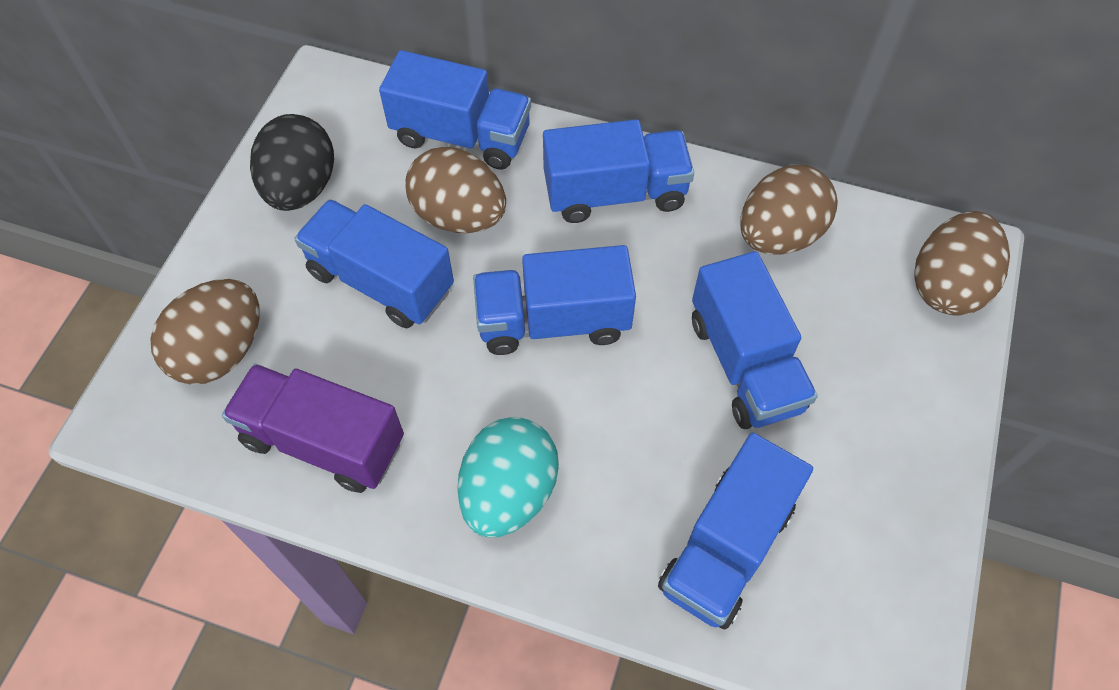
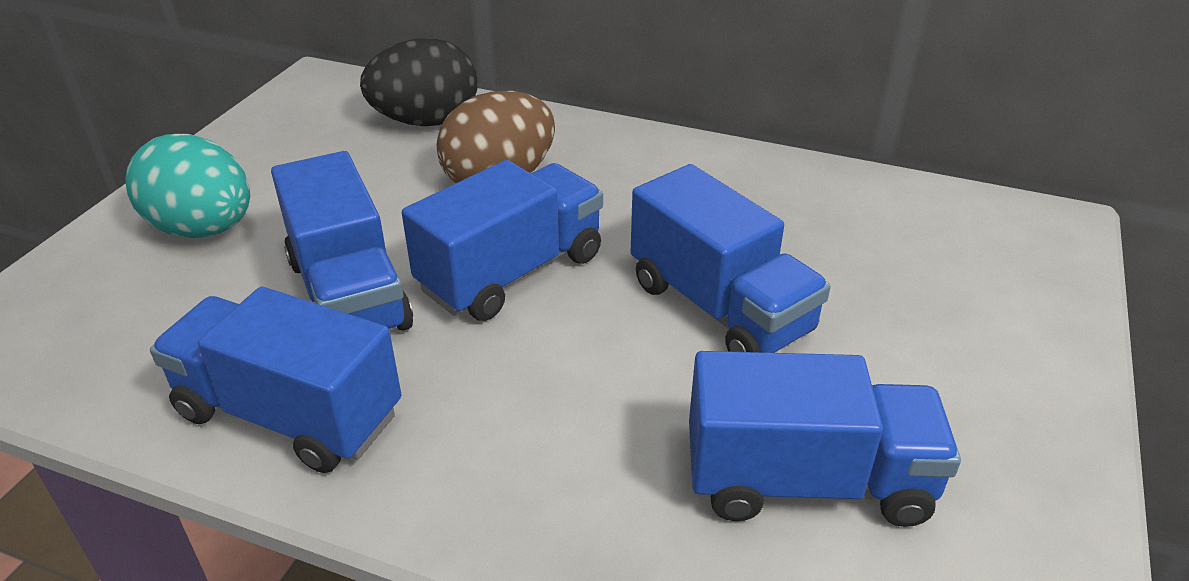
blue truck: 6 -> 5
brown egg: 4 -> 1
purple truck: 1 -> 0

